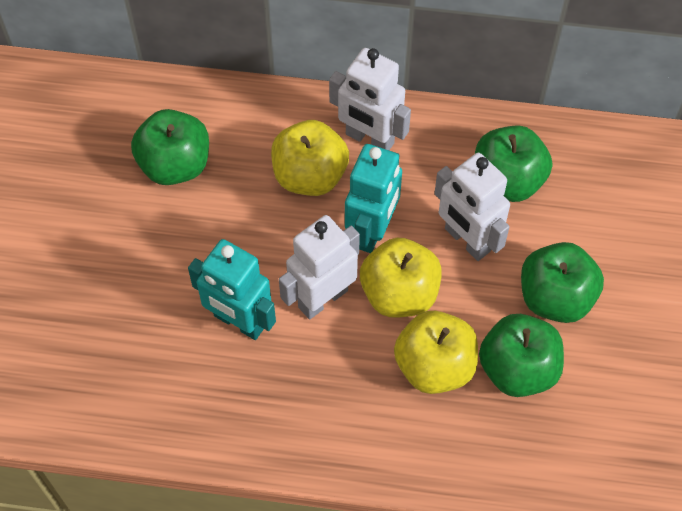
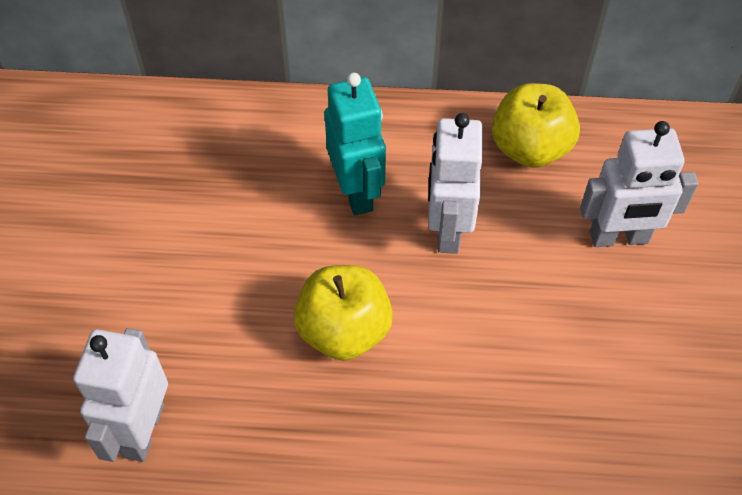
green apple: 4 -> 0
turquoise robot: 2 -> 1
yellow apple: 3 -> 2

